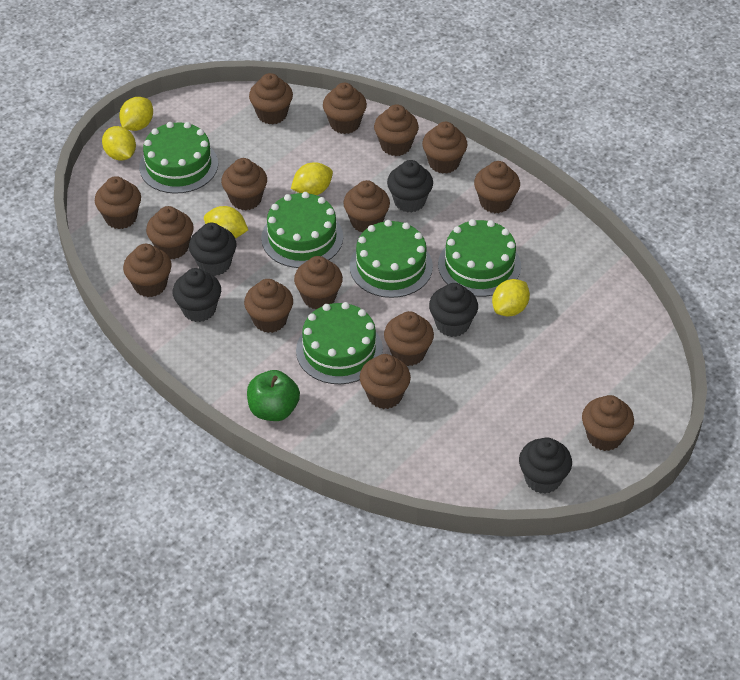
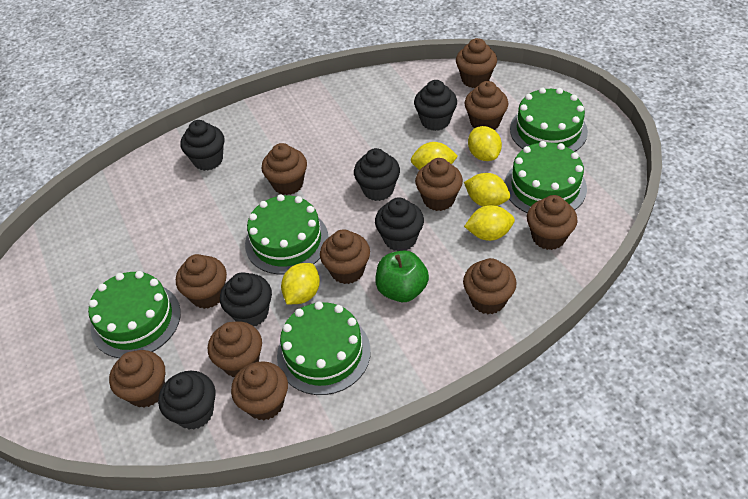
black cupcake: 5 -> 6
brown cupcake: 15 -> 11

